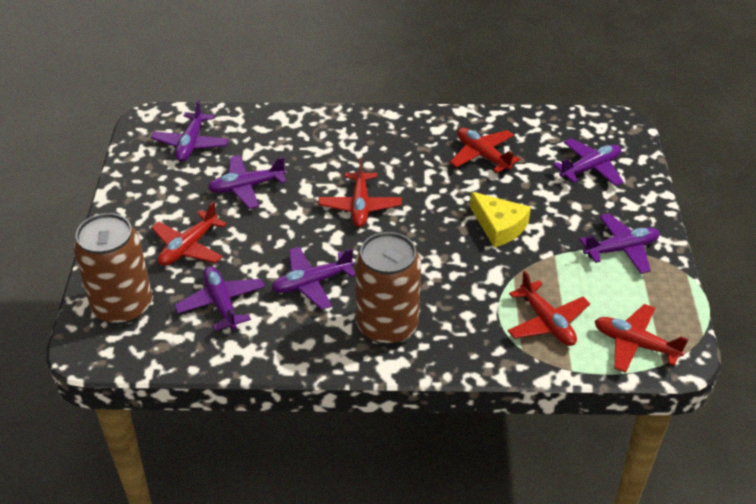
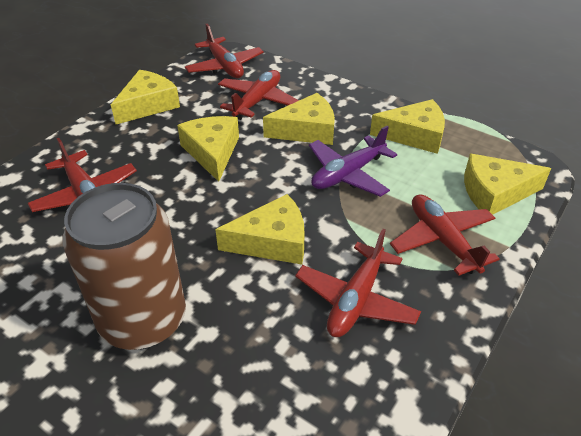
brown can: 2 -> 1
purple plane: 6 -> 1
yellow cheese: 1 -> 6

